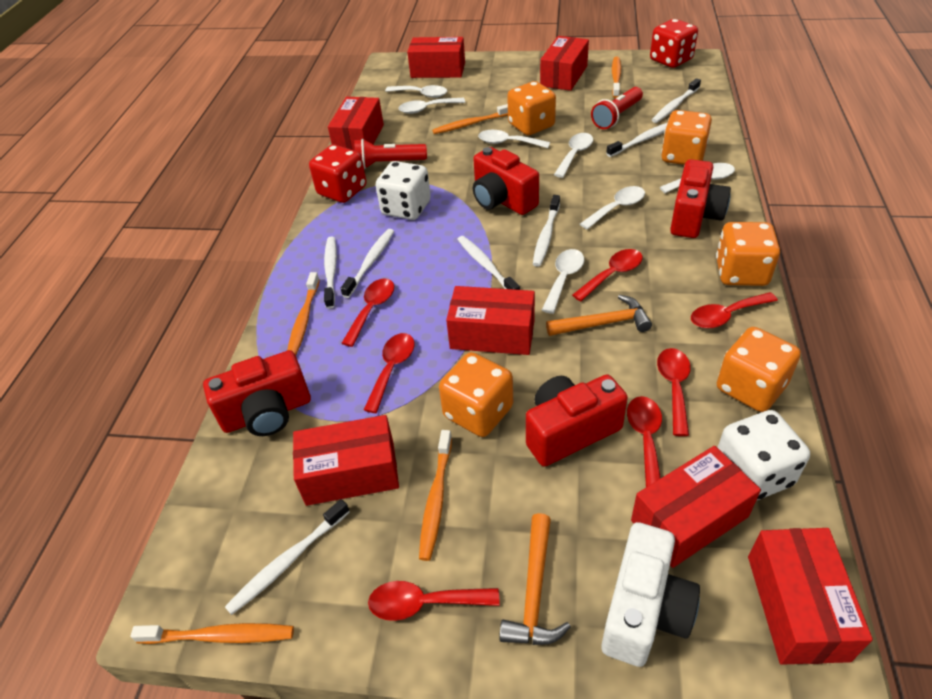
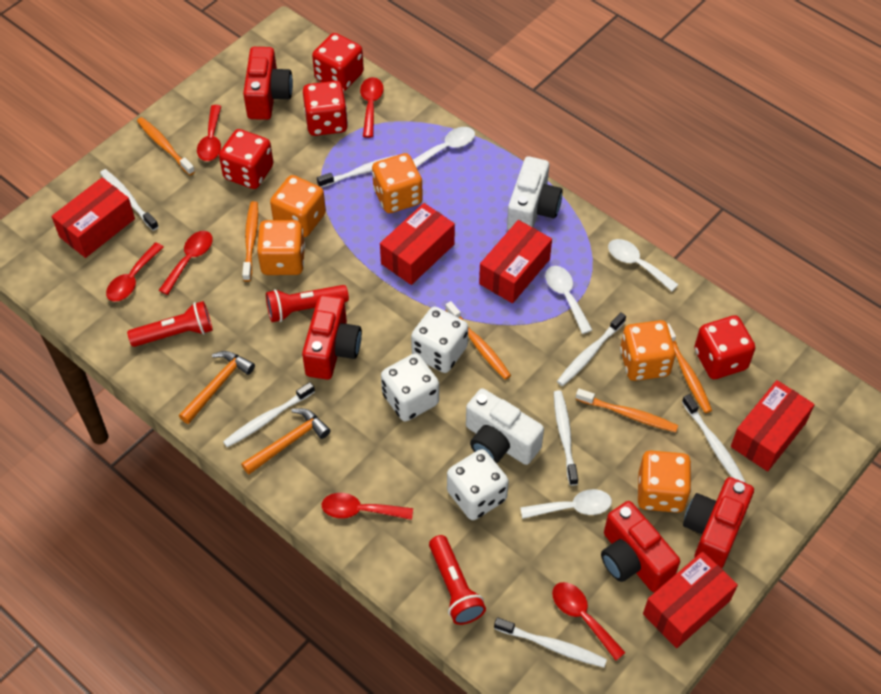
red box: 7 -> 5
red dice: 2 -> 4
red flashlight: 2 -> 3
red spoon: 7 -> 6
white camera: 1 -> 2
white dice: 2 -> 3
white spoon: 7 -> 4

